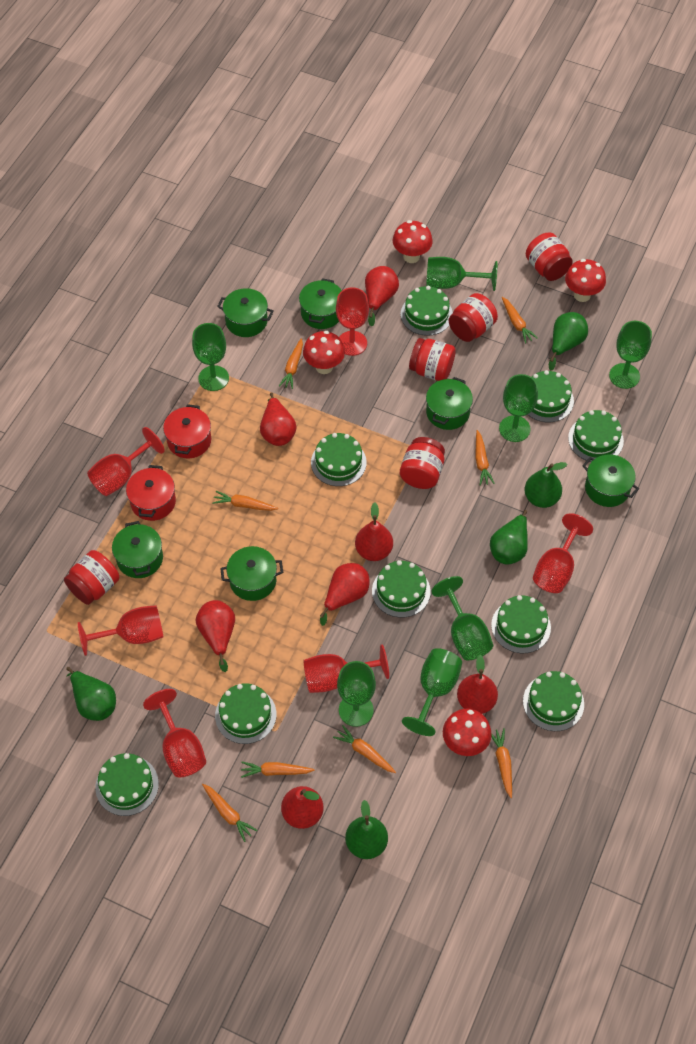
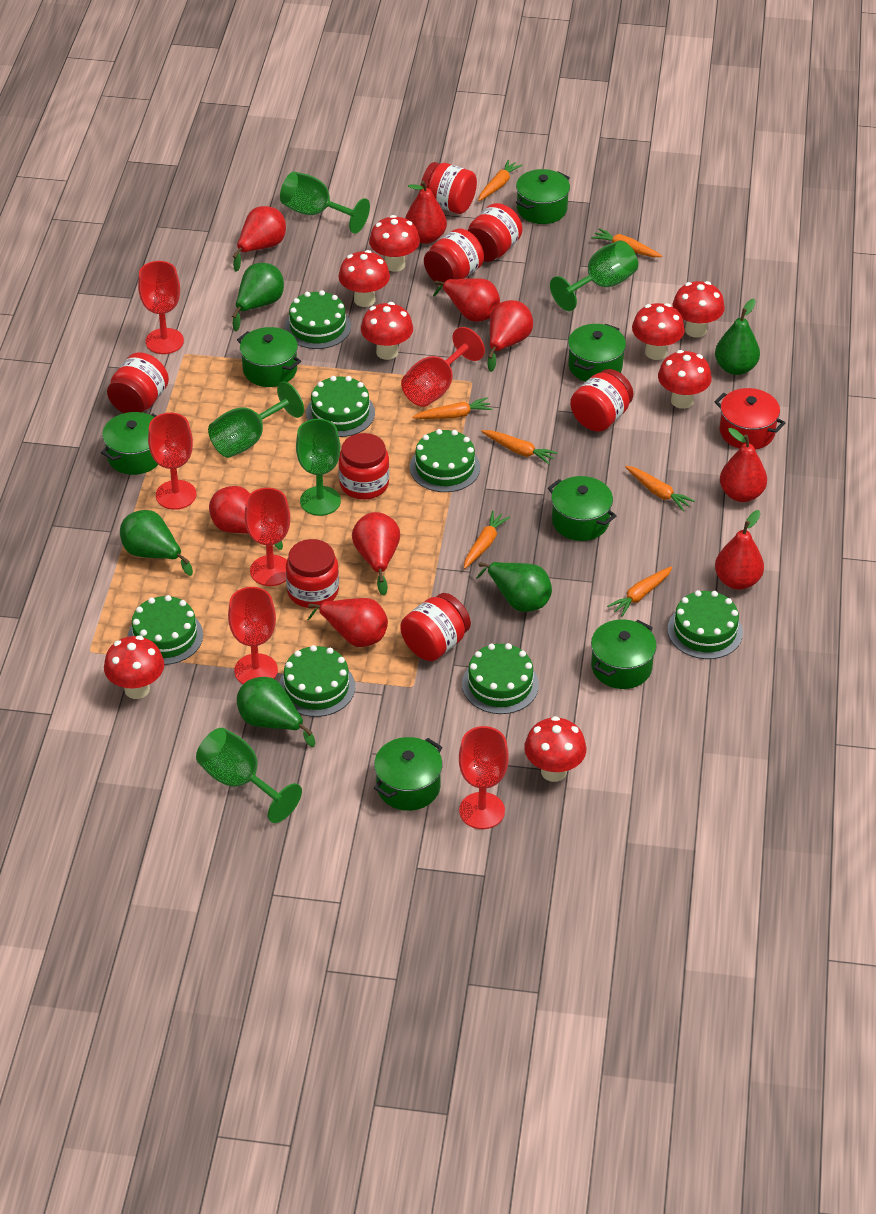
green cake: 9 -> 7
green goblet: 7 -> 5
green pot: 6 -> 7
orange carrot: 8 -> 7
red jar: 5 -> 8
red mushroom: 4 -> 8
red pear: 7 -> 9
red pot: 2 -> 1

